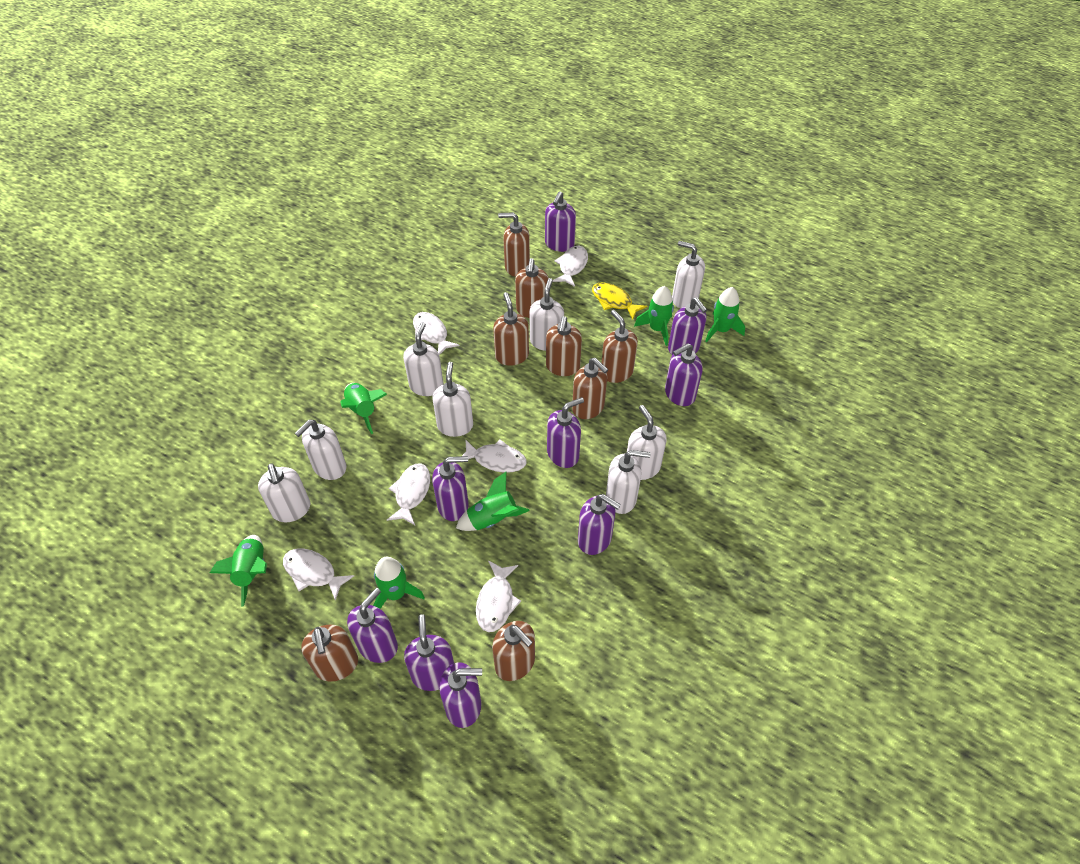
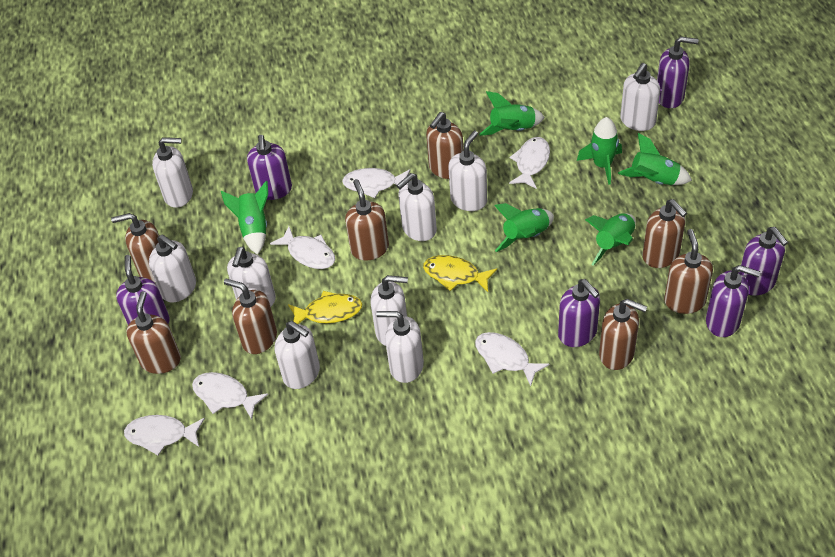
purple soap dispenser: 9 -> 6
white soap dispenser: 8 -> 9
yellow fish: 1 -> 2

